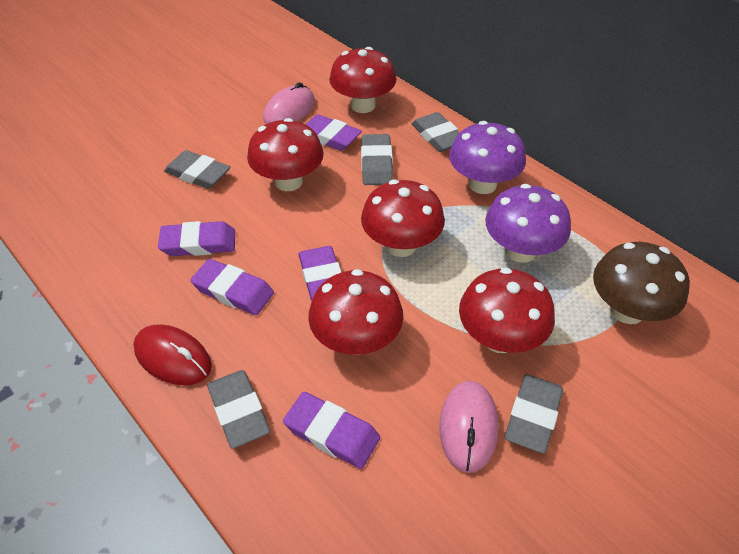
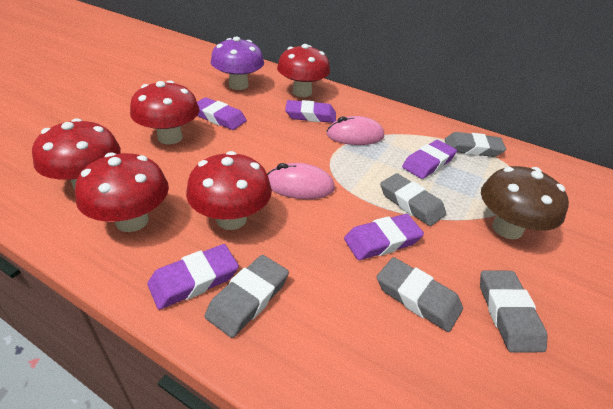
purple mushroom: 2 -> 1
red mouse: 1 -> 0

